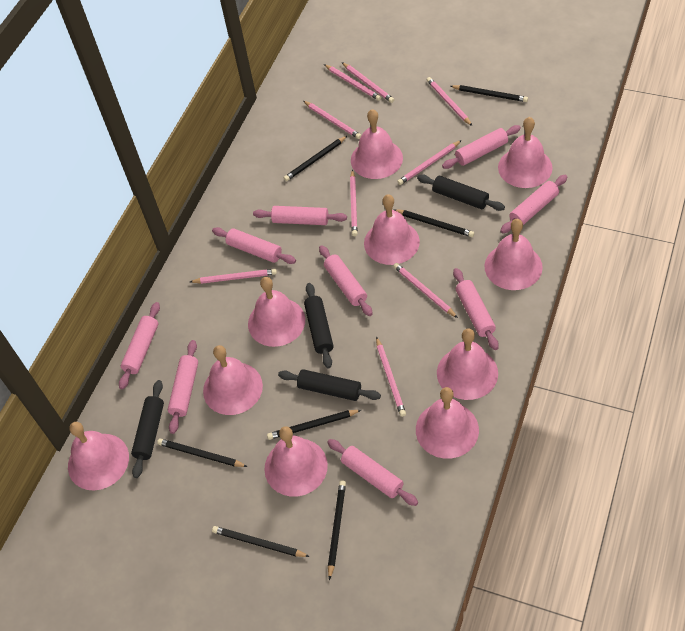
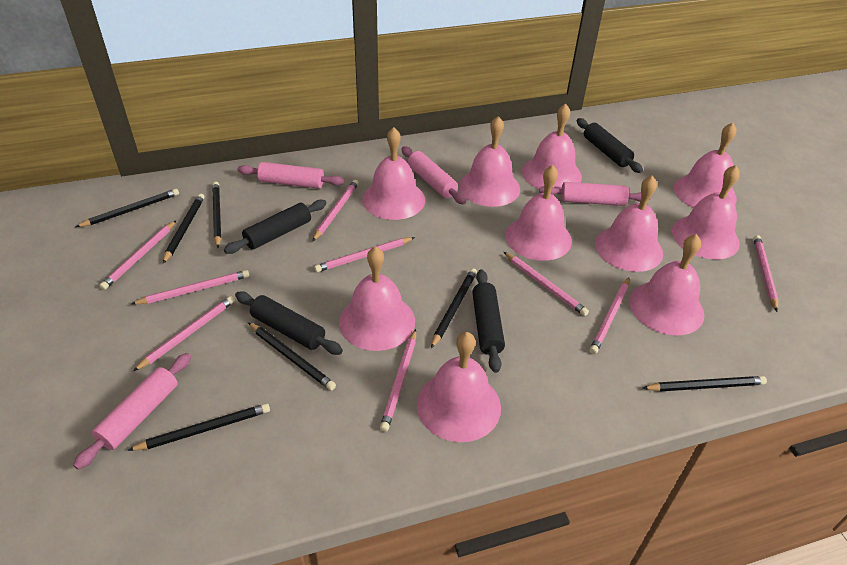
pink rolling pin: 9 -> 4

